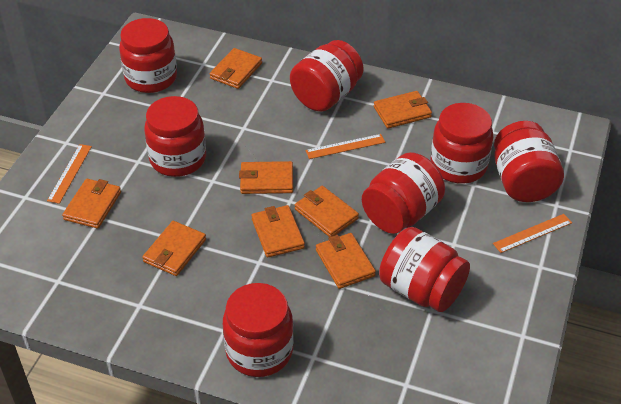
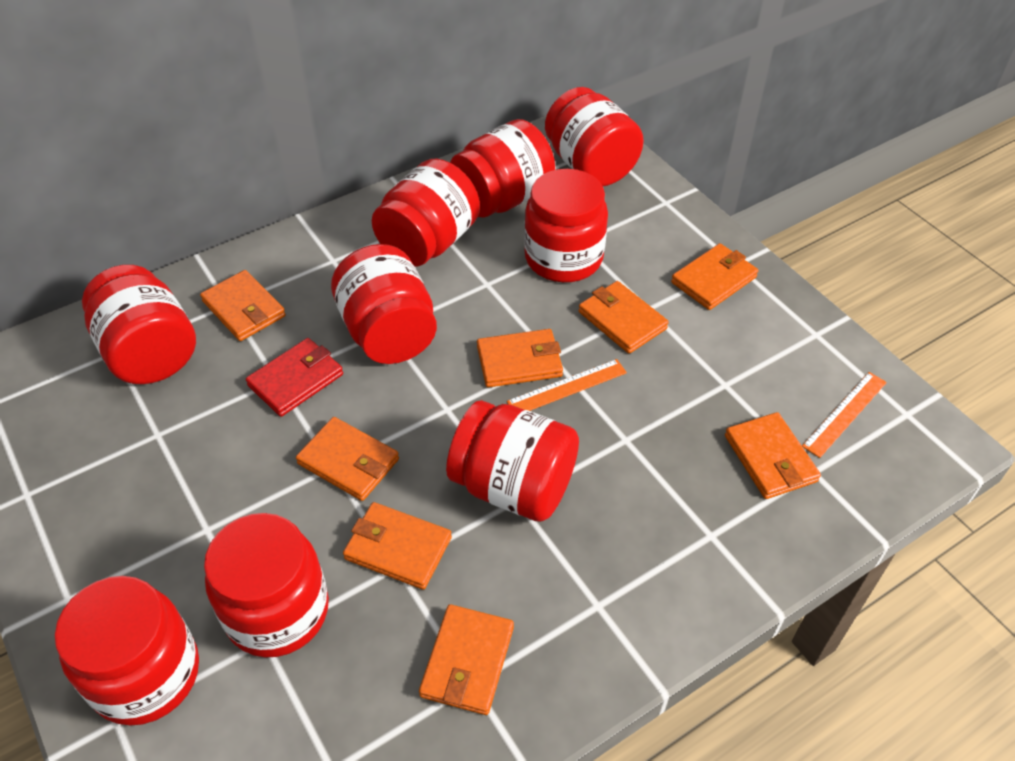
orange ruler: 3 -> 2
red jar: 8 -> 9
red wallet: 0 -> 1

